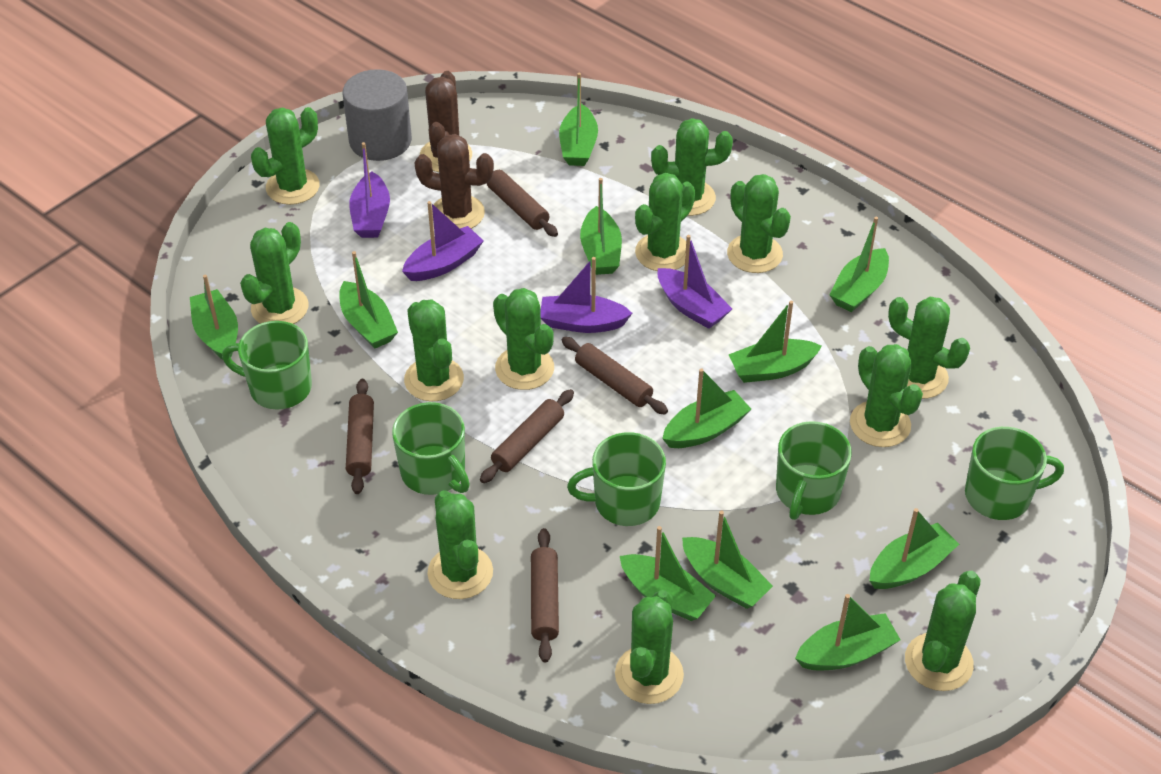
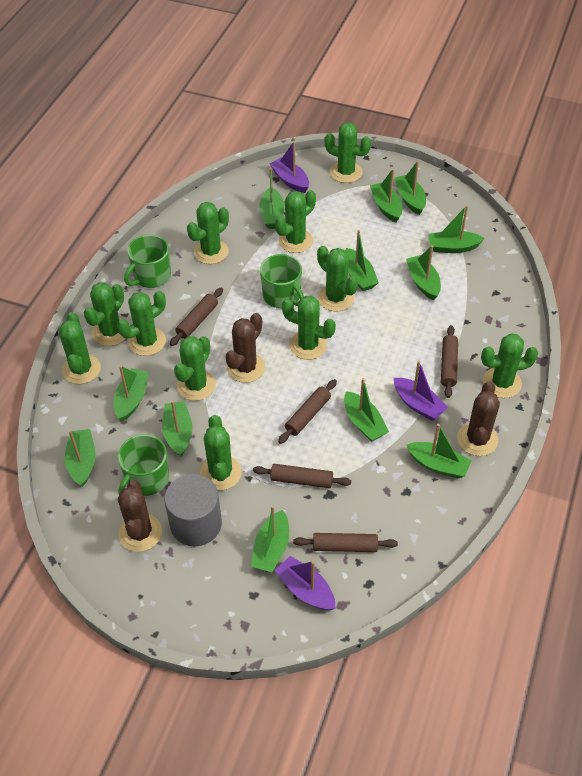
brown cactus: 2 -> 3
green boat: 11 -> 12
green cactus: 12 -> 11
green mug: 5 -> 3
purple boat: 4 -> 3

